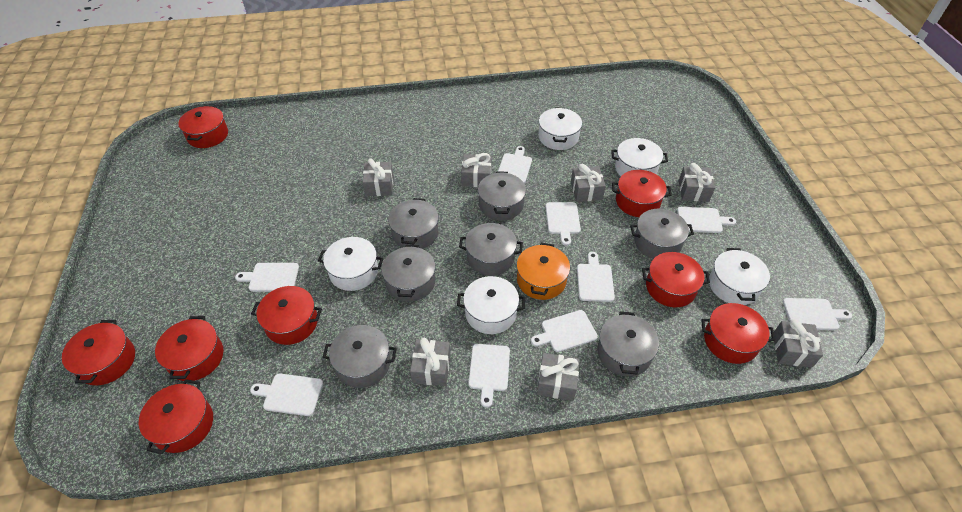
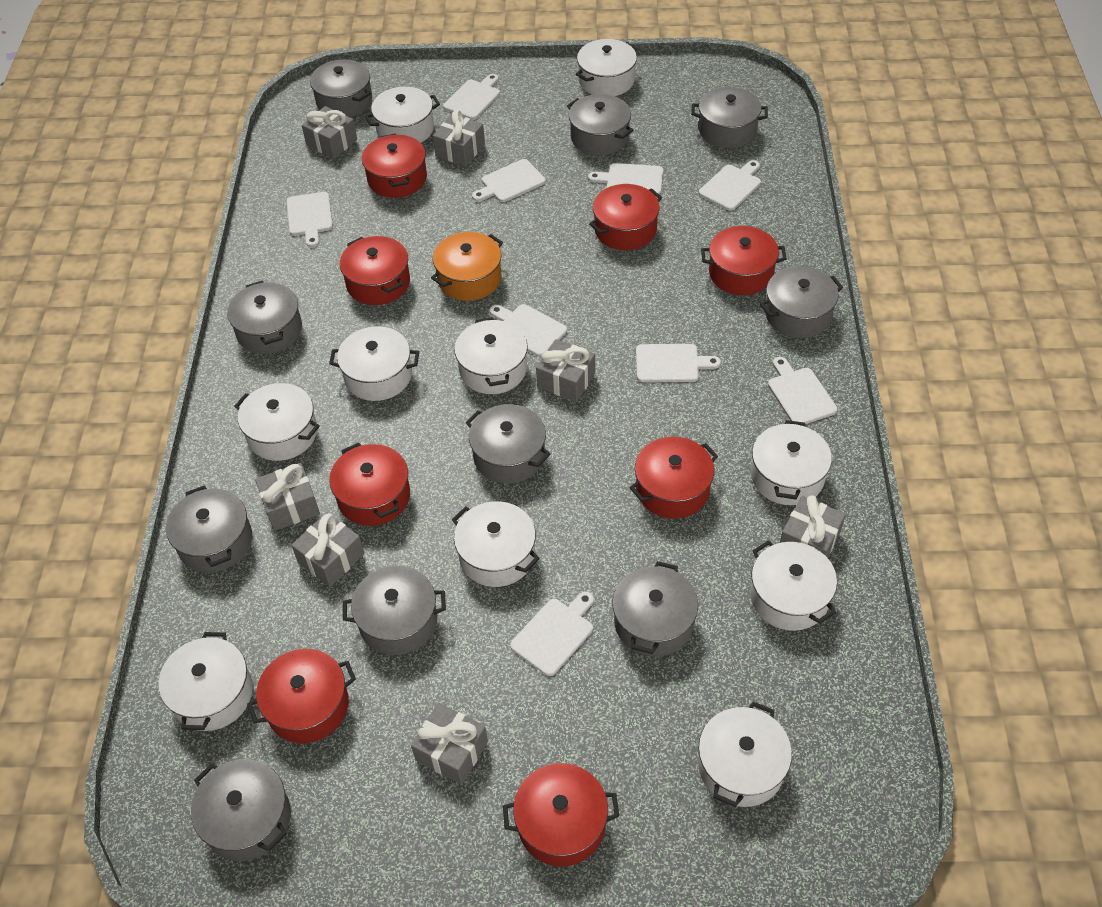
grey pot: 7 -> 10
white pot: 5 -> 10

